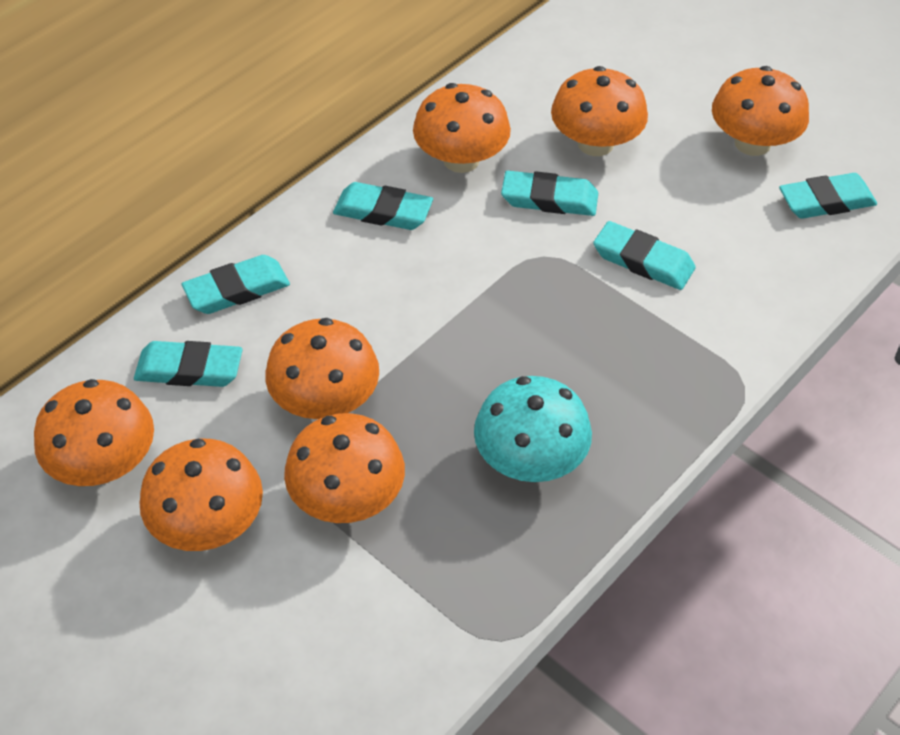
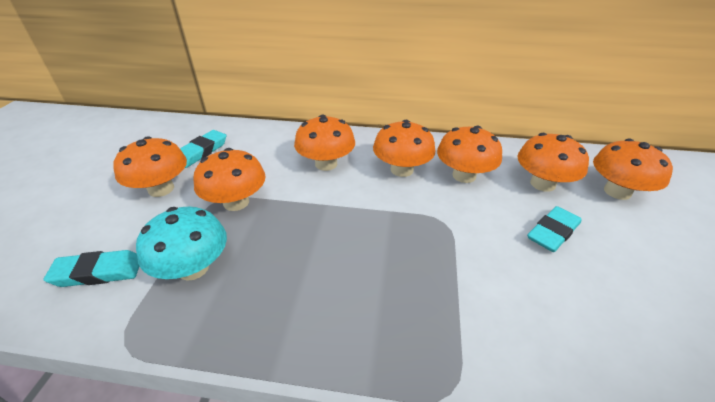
turquoise eraser: 6 -> 3

